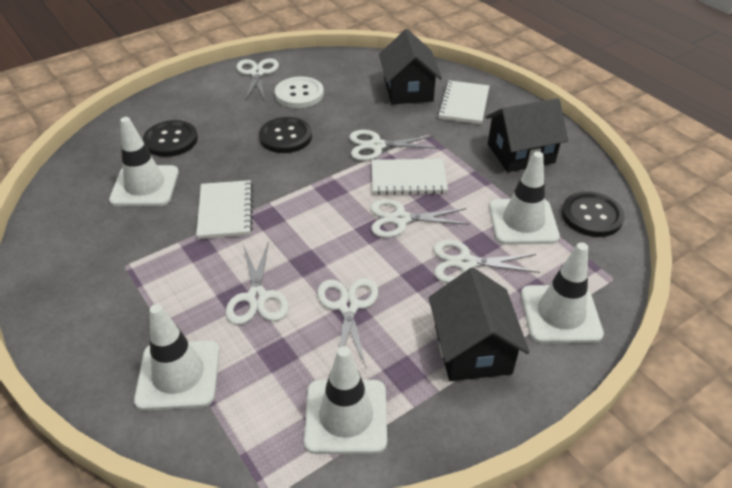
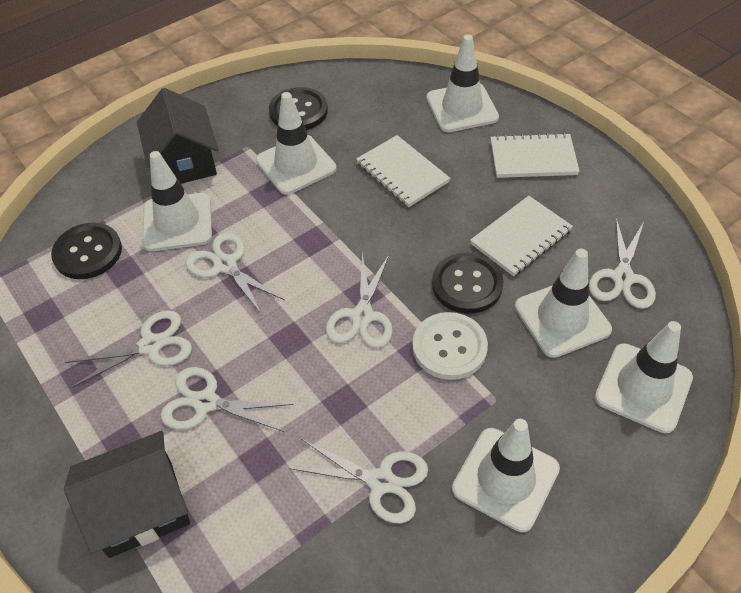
black house: 3 -> 2
white traffic cone: 5 -> 6

